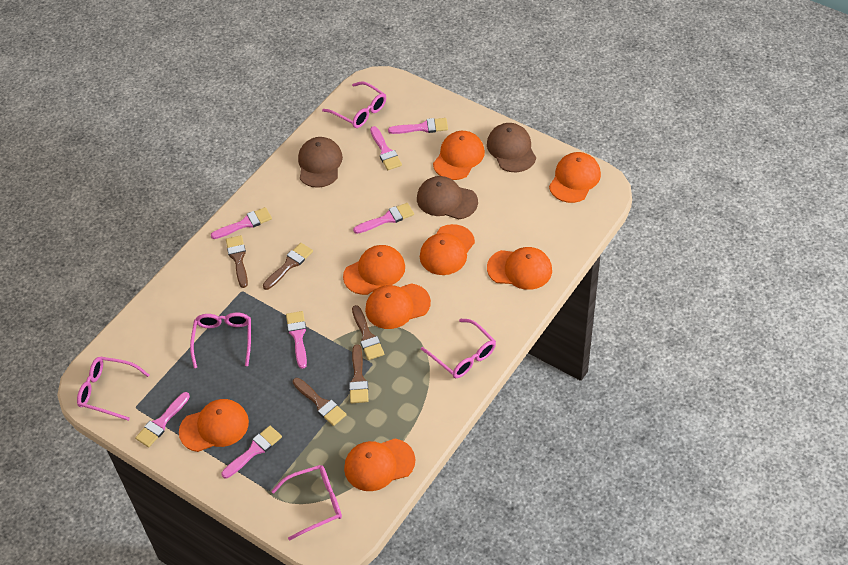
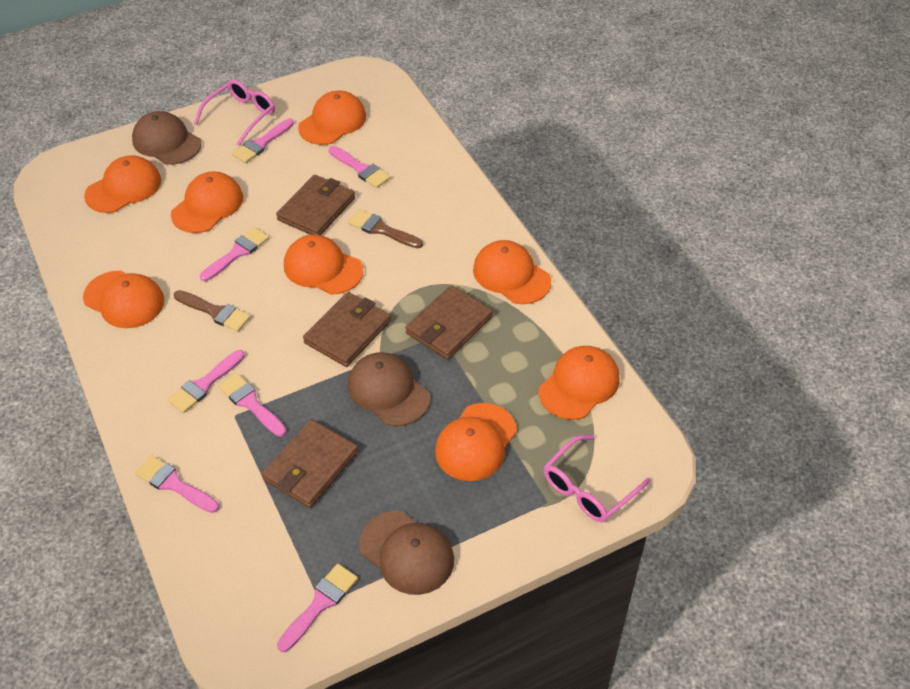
brown brush: 5 -> 2
brown wallet: 0 -> 4
pink glasses: 5 -> 2

